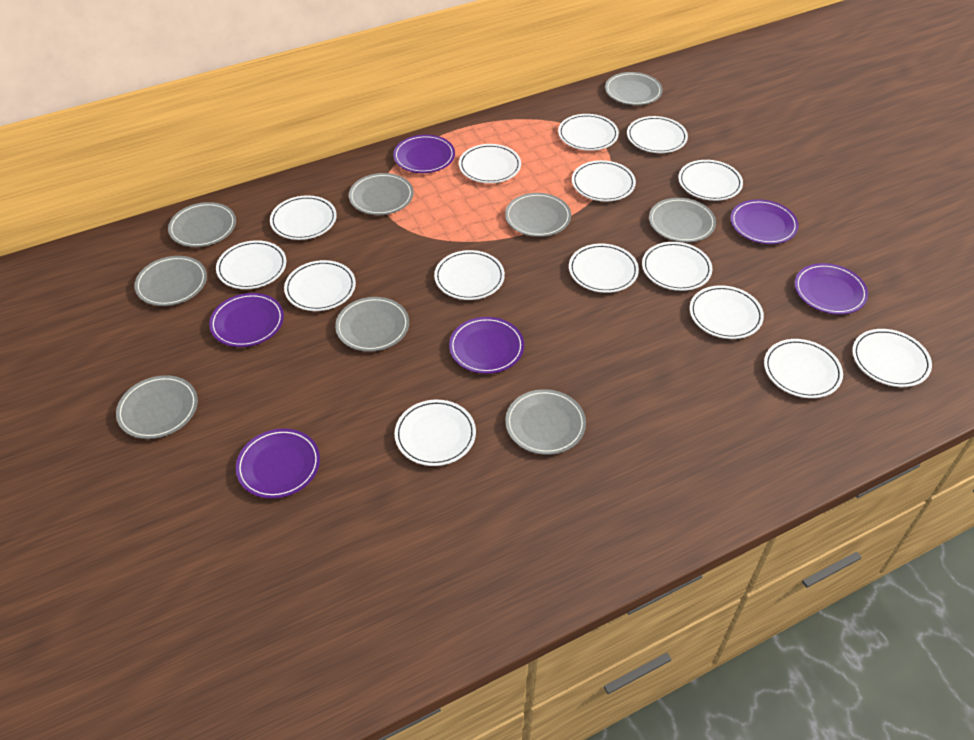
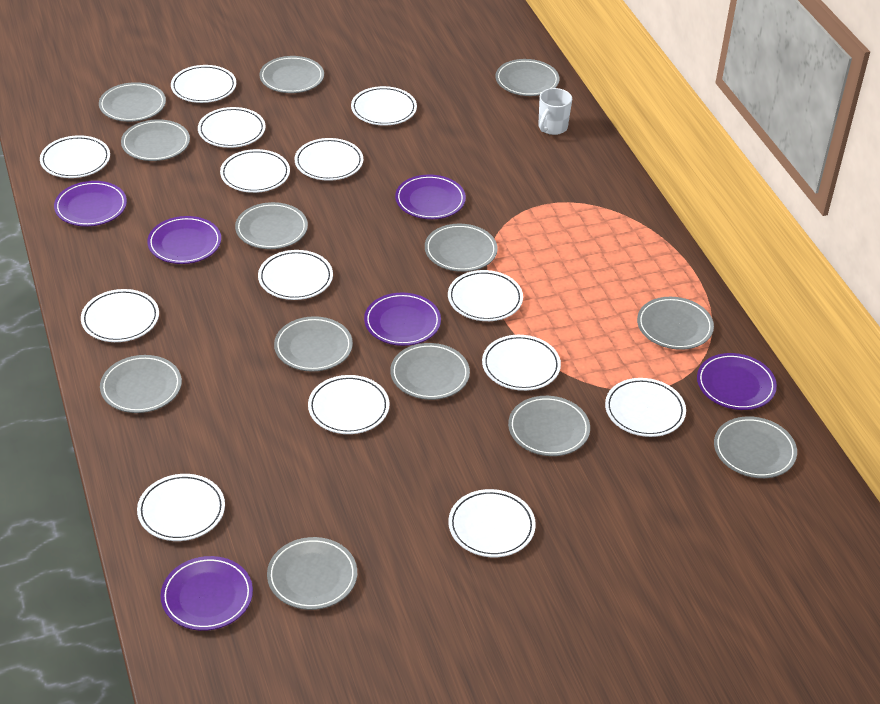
grey plate: 9 -> 13
white mug: 0 -> 1
white plate: 15 -> 14

